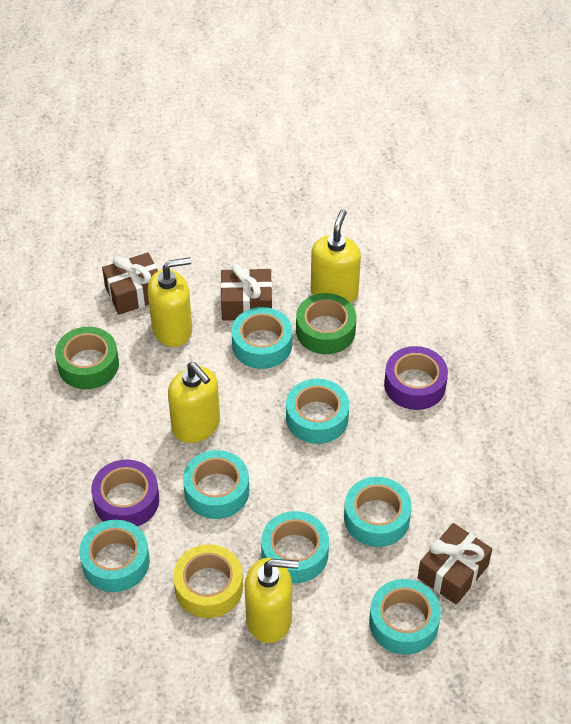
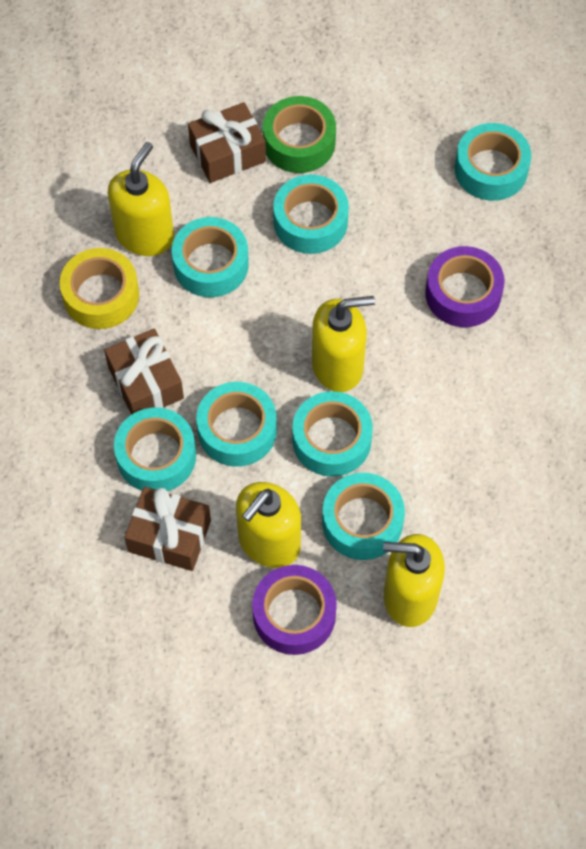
green tape: 2 -> 1

